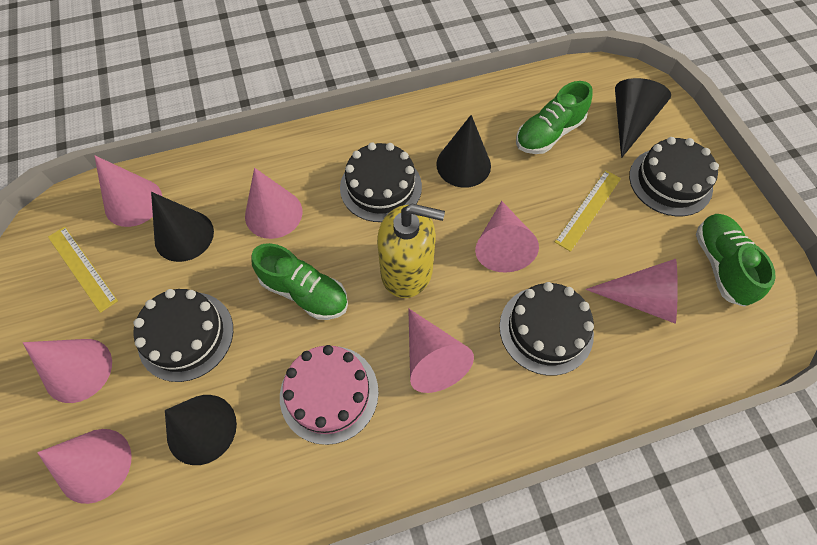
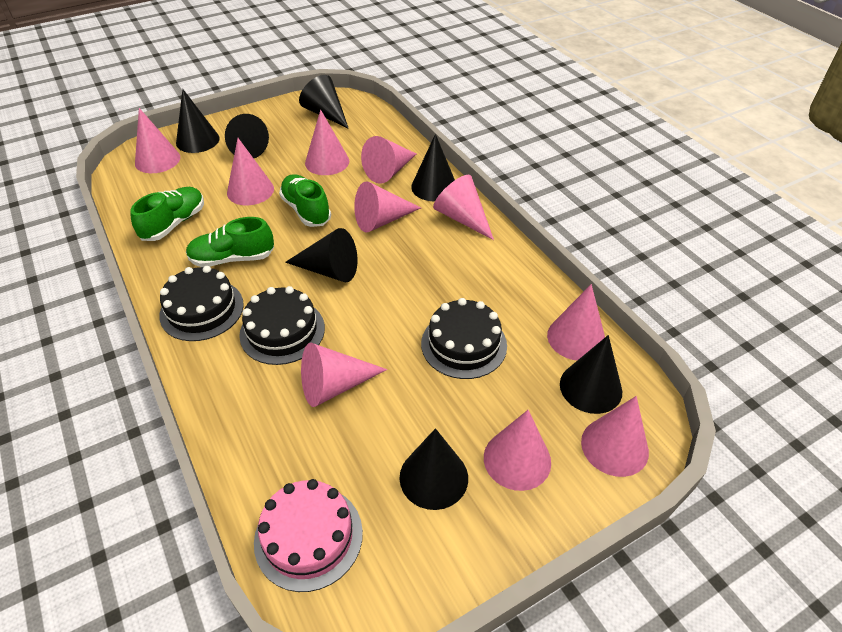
black cake: 4 -> 3
black cone: 4 -> 7
pink cone: 7 -> 10
yellow ruler: 2 -> 0
yellow soap dispenser: 1 -> 0

